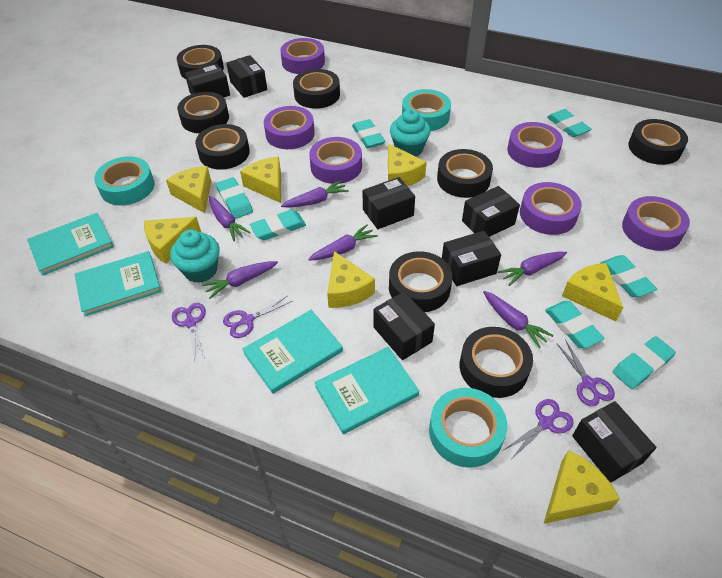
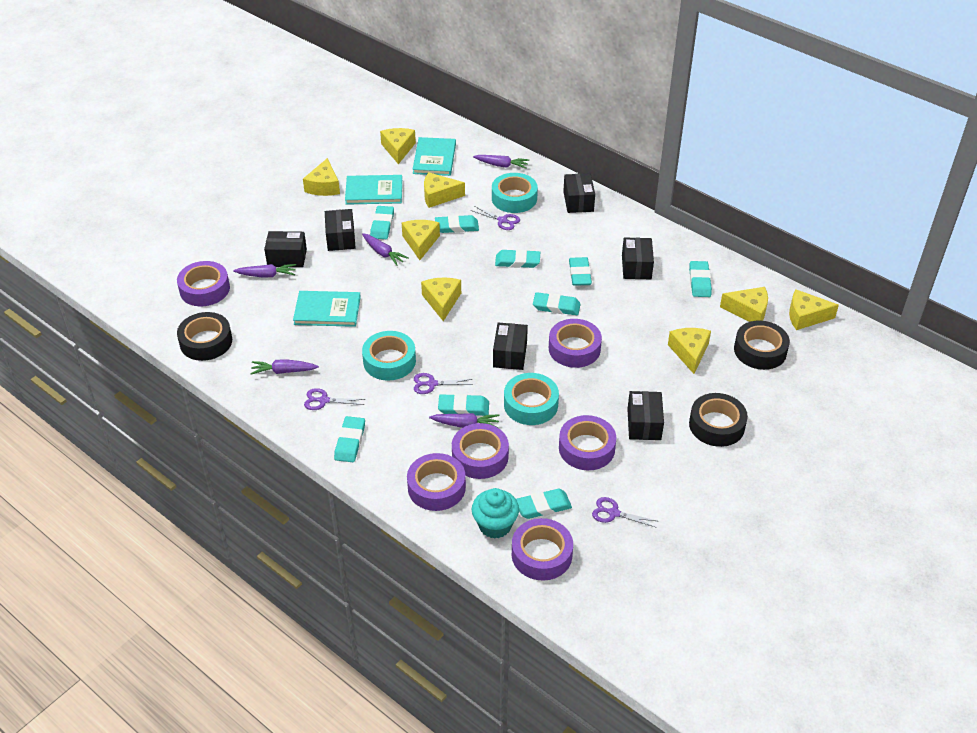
black box: 7 -> 6
black tape: 8 -> 3
purple carrot: 6 -> 5
turquoise book: 4 -> 3
turquoise cupcake: 2 -> 1
turquoise eraser: 7 -> 9
yellow cheese: 7 -> 8

